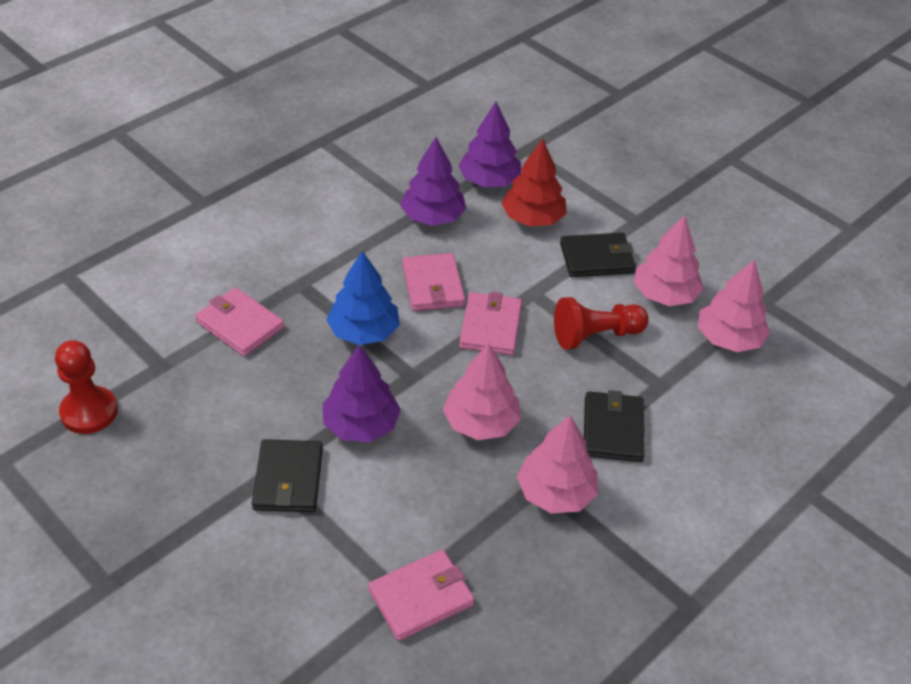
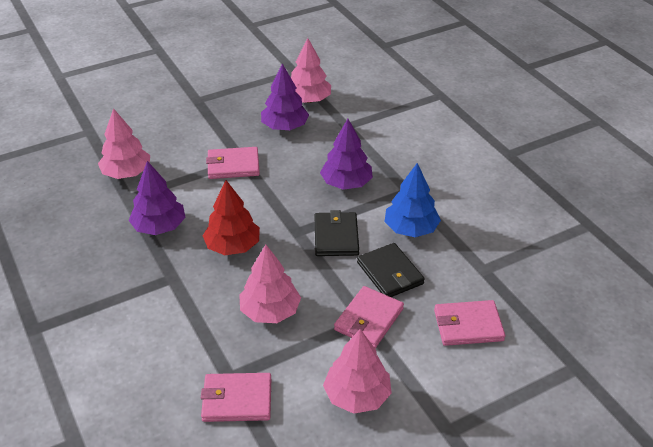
black wallet: 3 -> 2
red pawn: 2 -> 0

